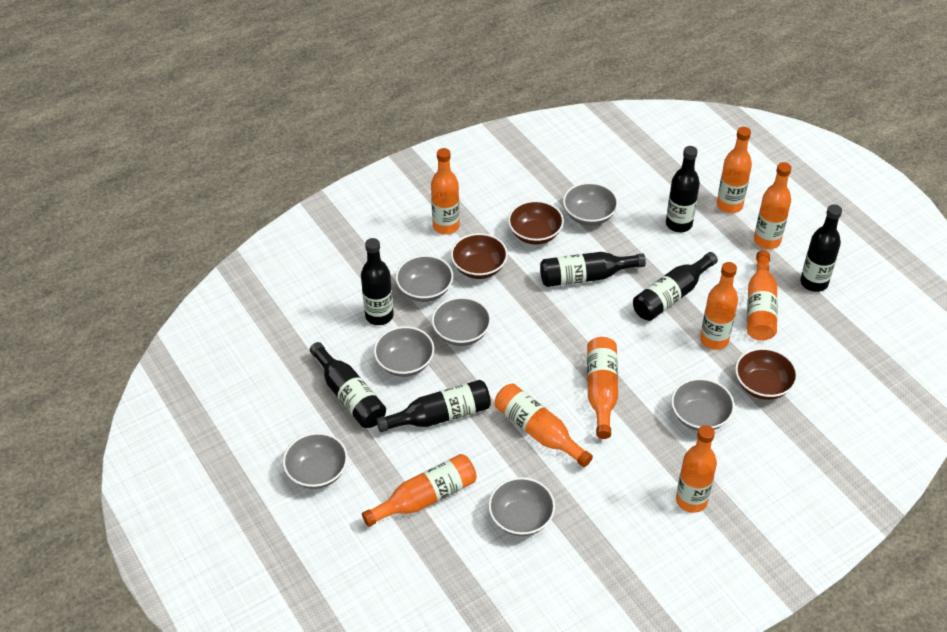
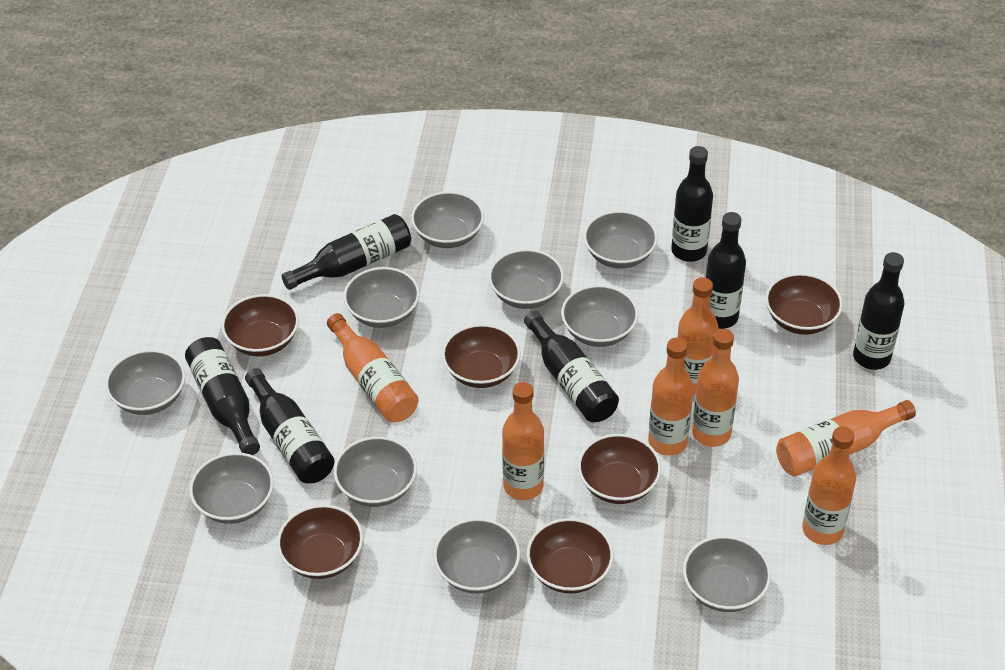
brown bowl: 3 -> 6
grey bowl: 7 -> 10
orange bottle: 9 -> 7

